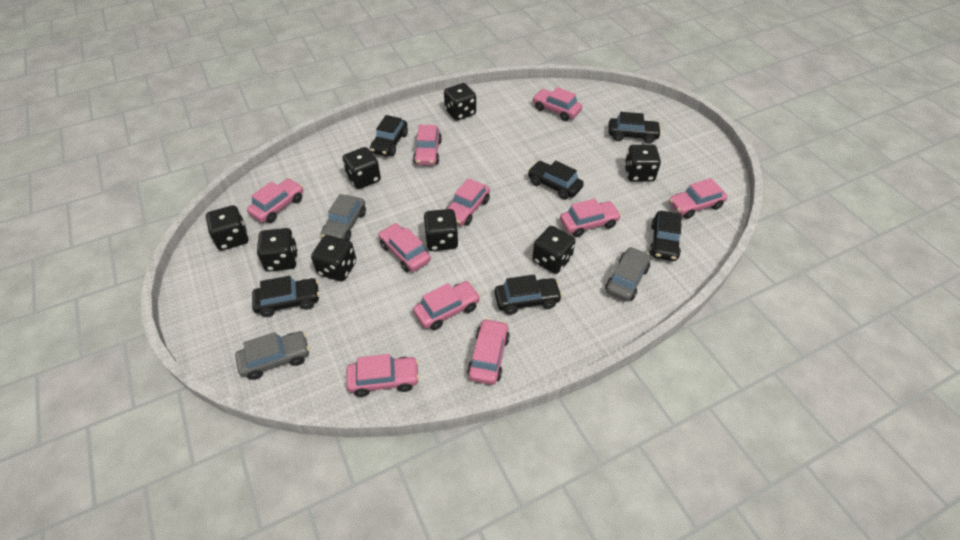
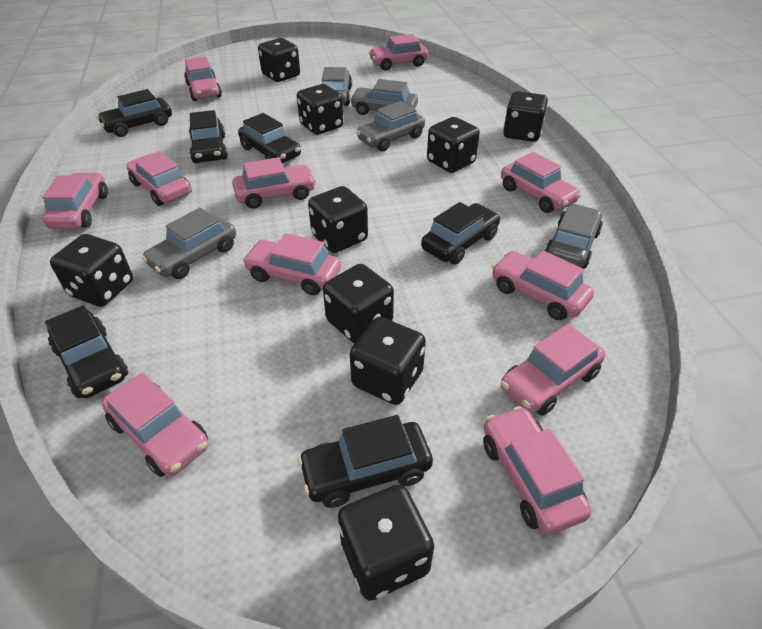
black dice: 8 -> 9
grey car: 3 -> 5
pink car: 10 -> 11

